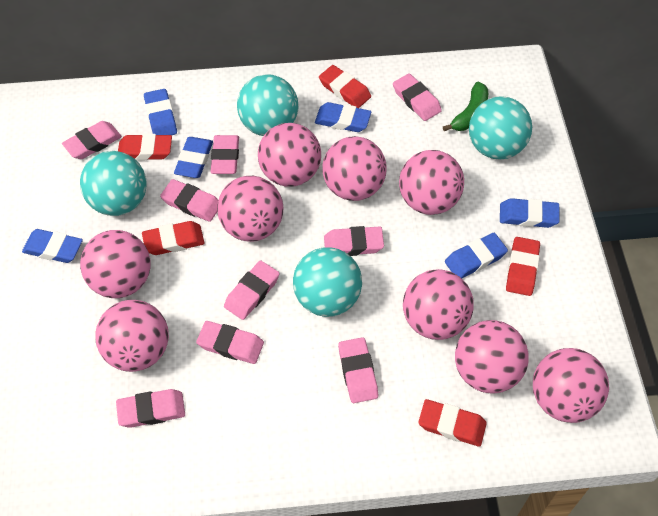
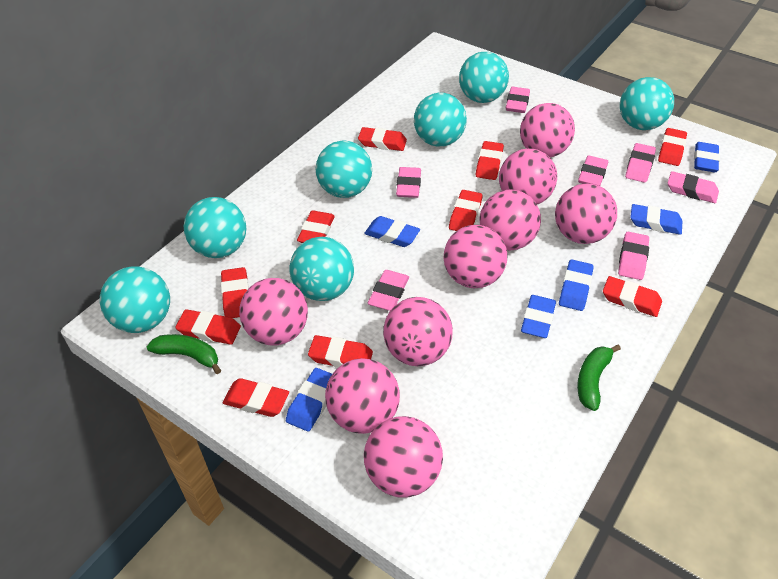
green banana: 1 -> 2
pink eraser: 9 -> 7
red eraser: 5 -> 10
turquoise ball: 4 -> 7

